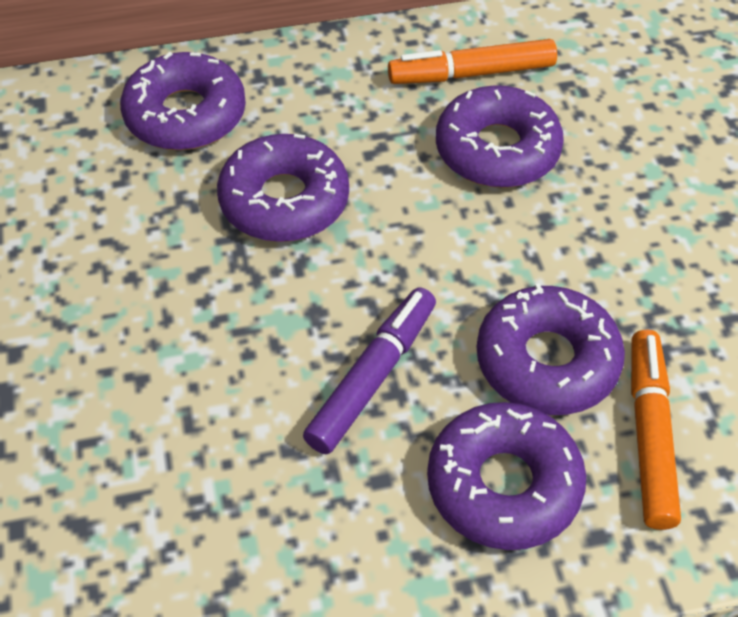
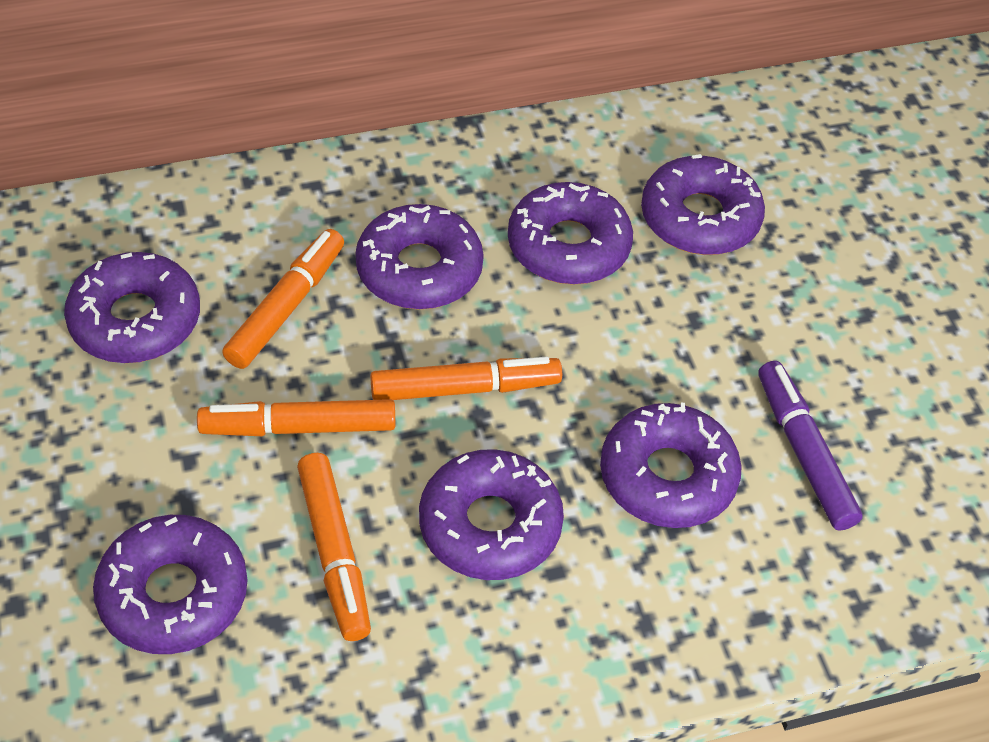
orange marker: 2 -> 4
purple donut: 5 -> 7

